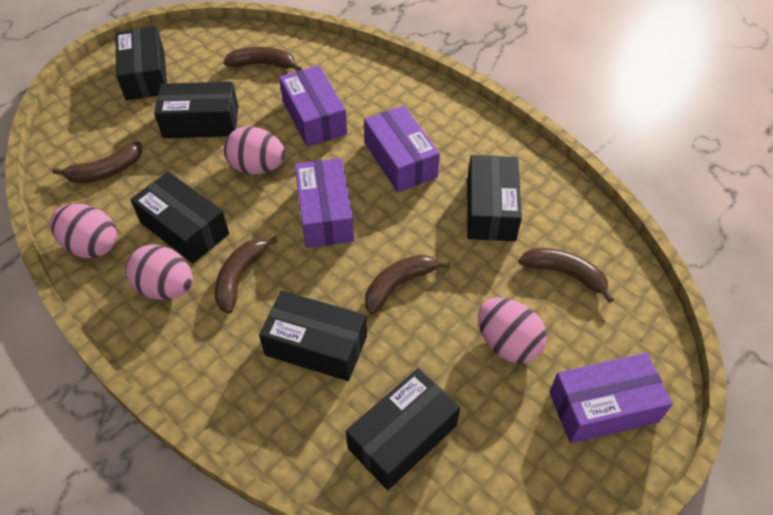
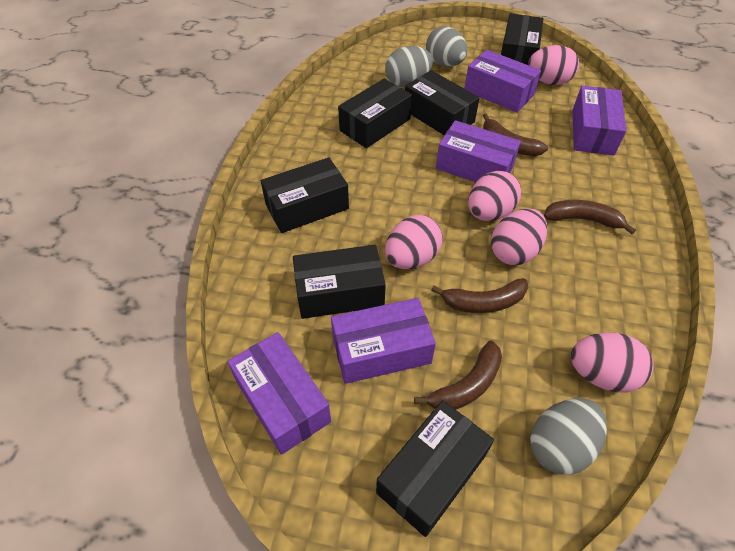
brown banana: 5 -> 4
grey egg: 0 -> 3
pink egg: 4 -> 5
purple box: 4 -> 5

